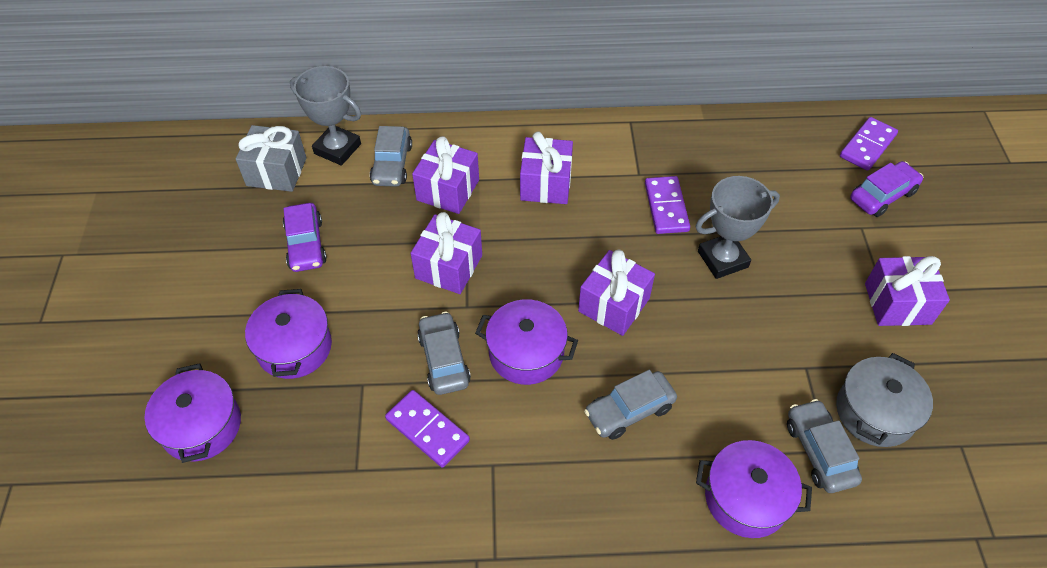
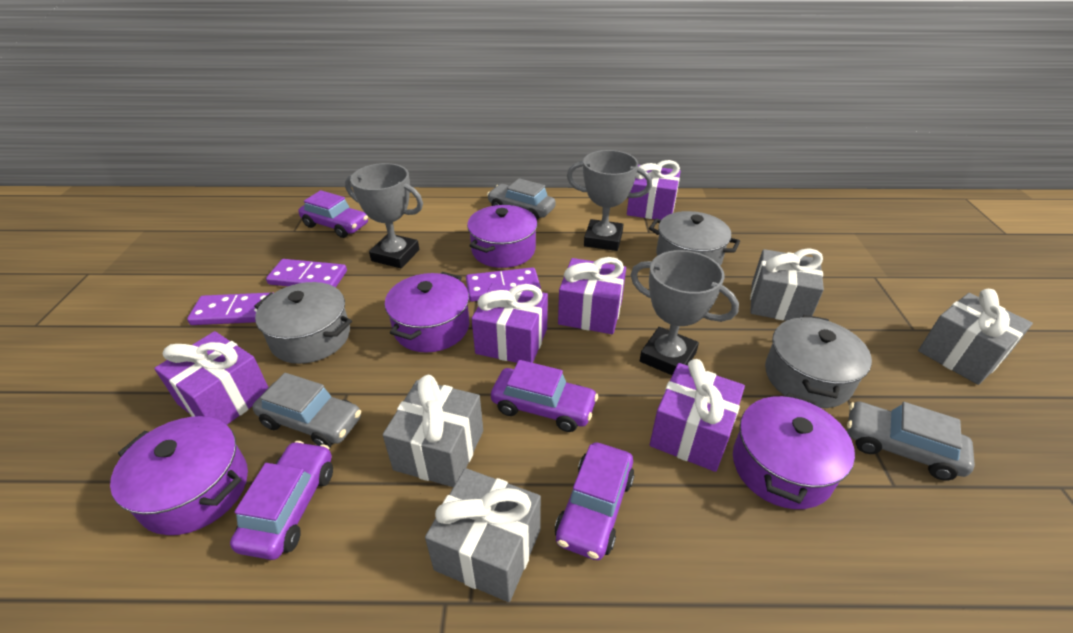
grey car: 4 -> 3
grey gift: 1 -> 4
grey pot: 1 -> 3
grey trophy: 2 -> 3
purple car: 2 -> 4

